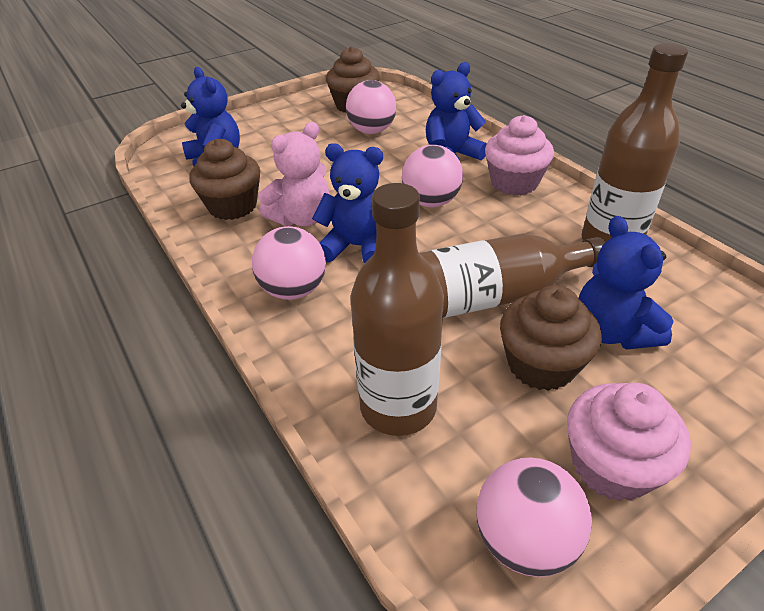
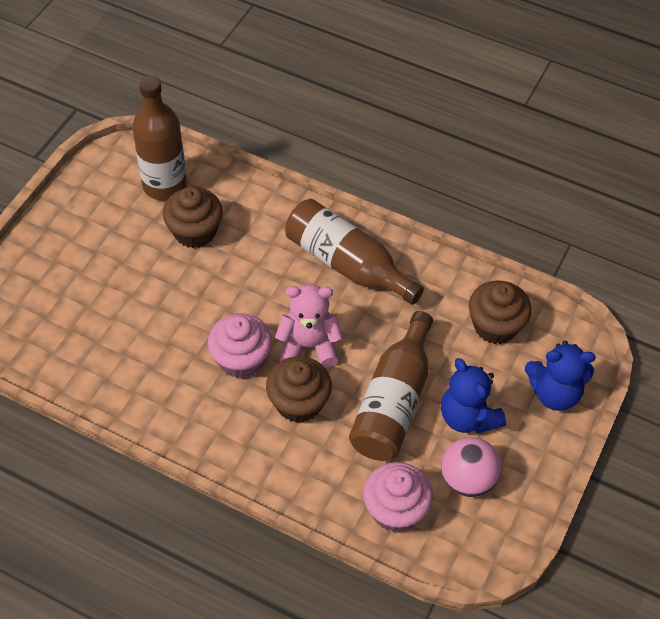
blue teddy bear: 4 -> 2
pink ball: 4 -> 1

